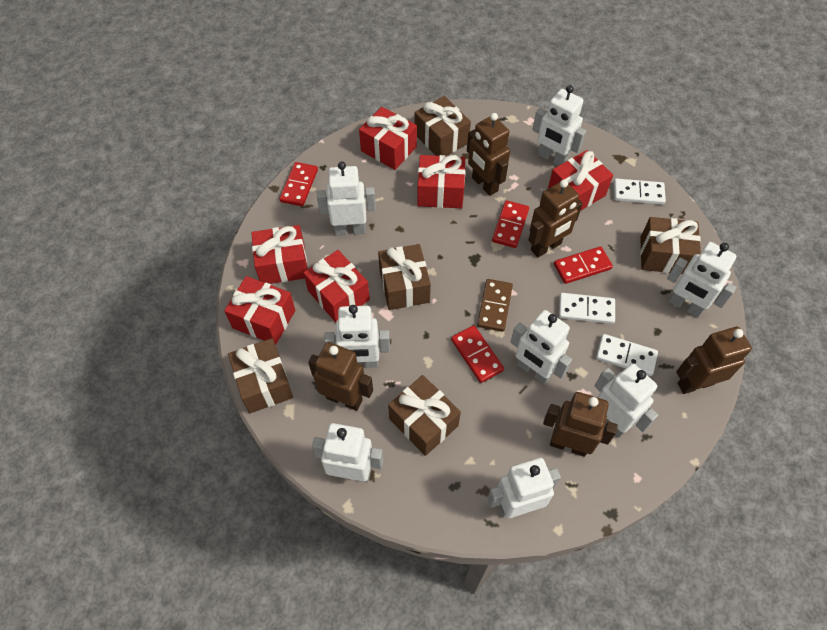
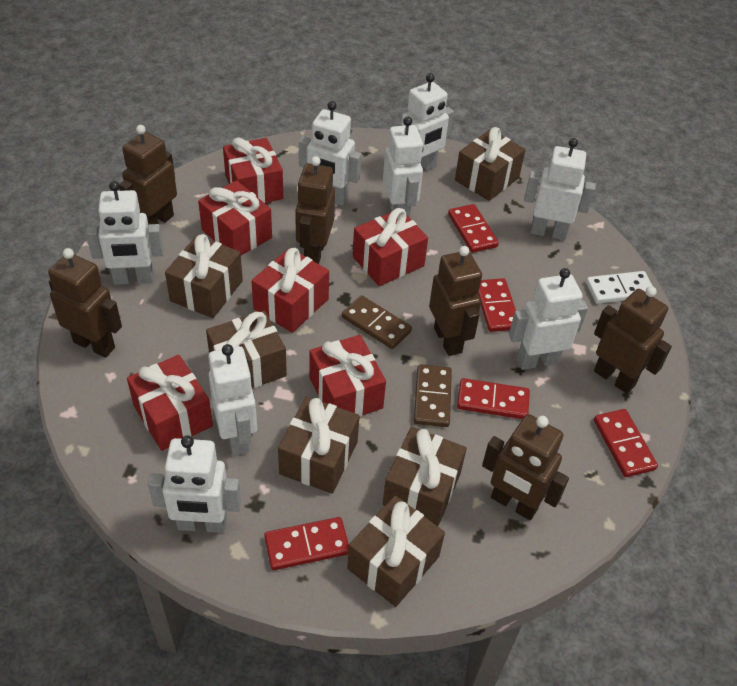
brown domino: 1 -> 2
brown gift: 5 -> 6
brown robot: 5 -> 6
red domino: 4 -> 5
white domino: 3 -> 1

